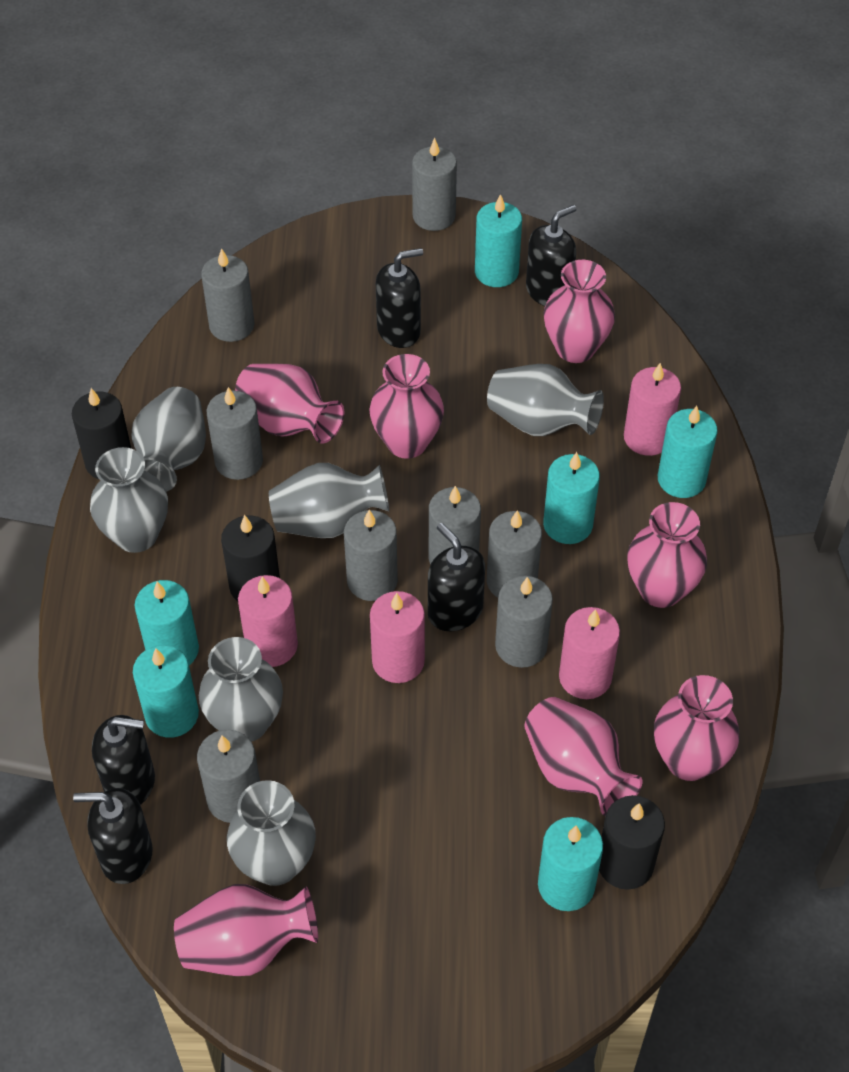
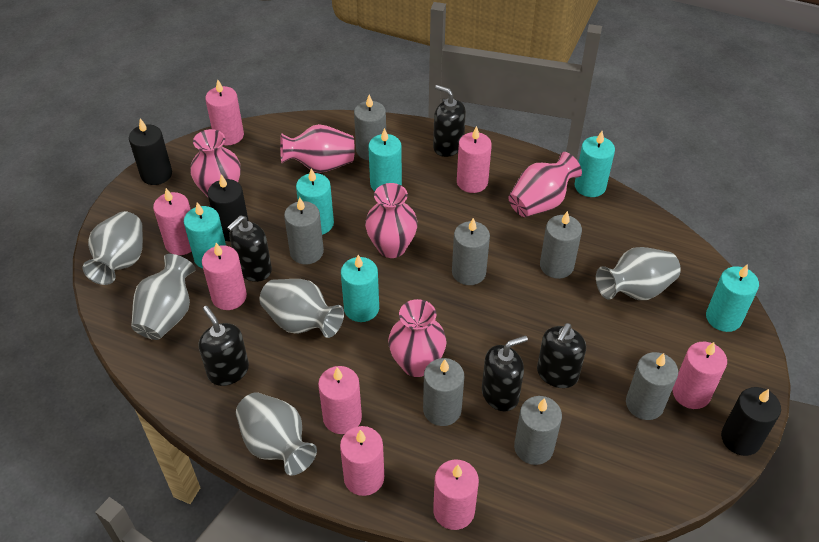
grey candle: 8 -> 7
grey vase: 6 -> 5
pink candle: 4 -> 8
pink vase: 7 -> 5

